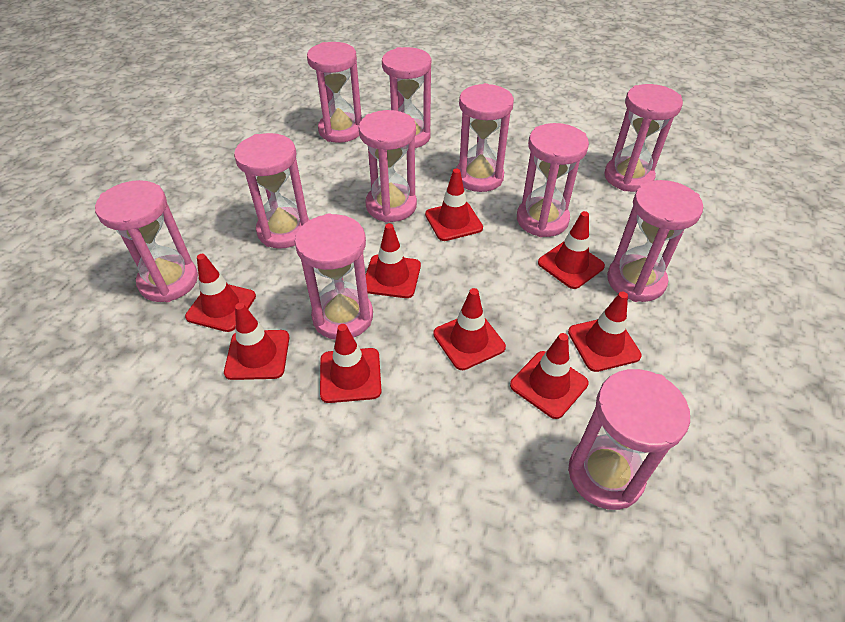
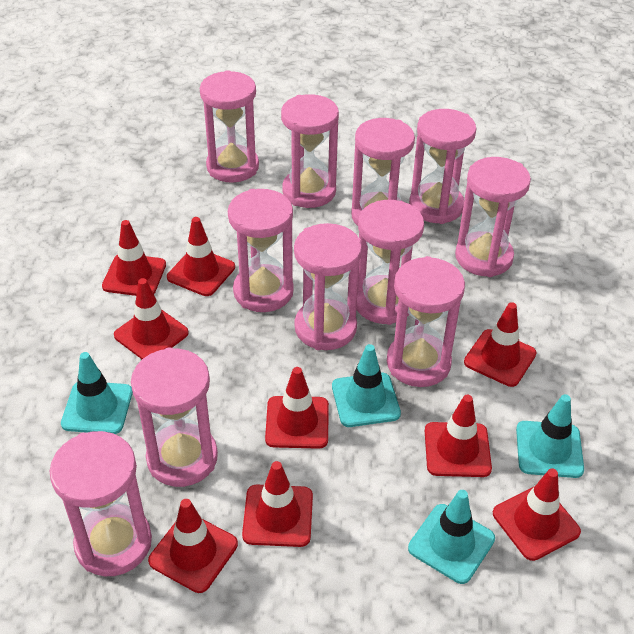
turquoise traffic cone: 0 -> 4

